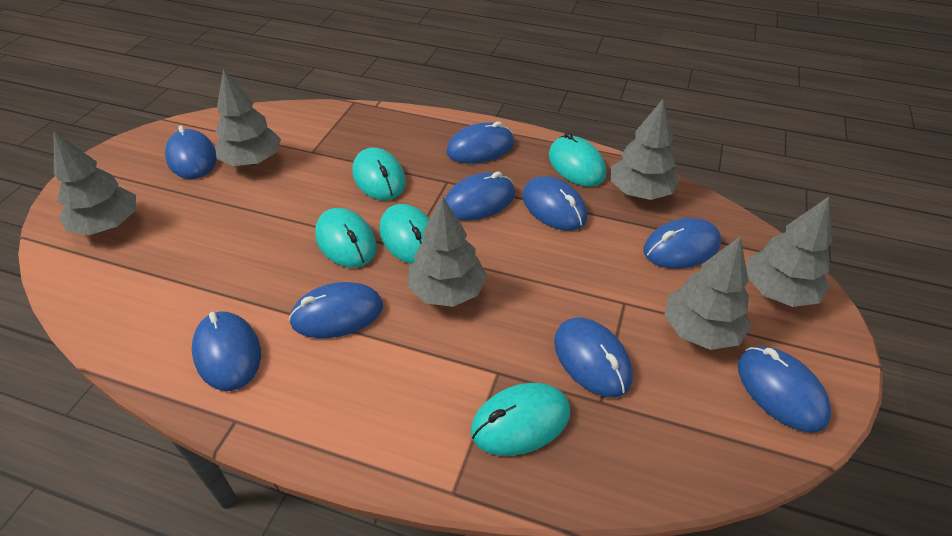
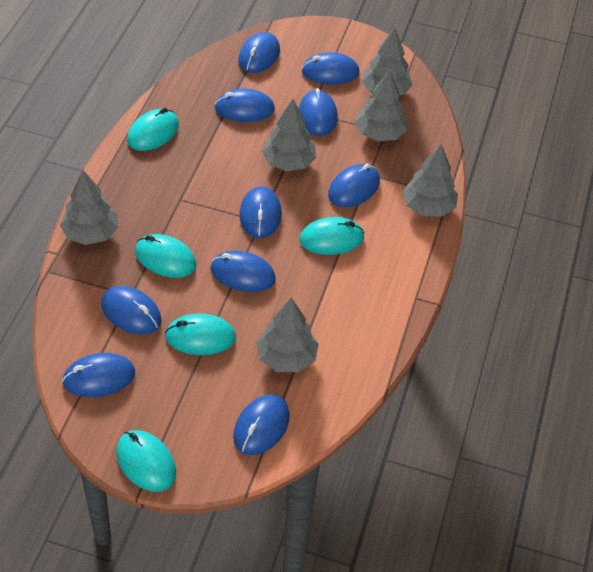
blue mouse: 9 -> 10

